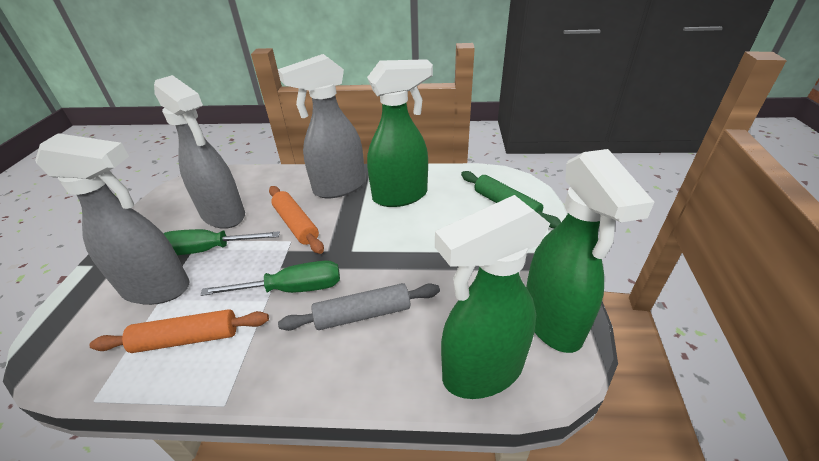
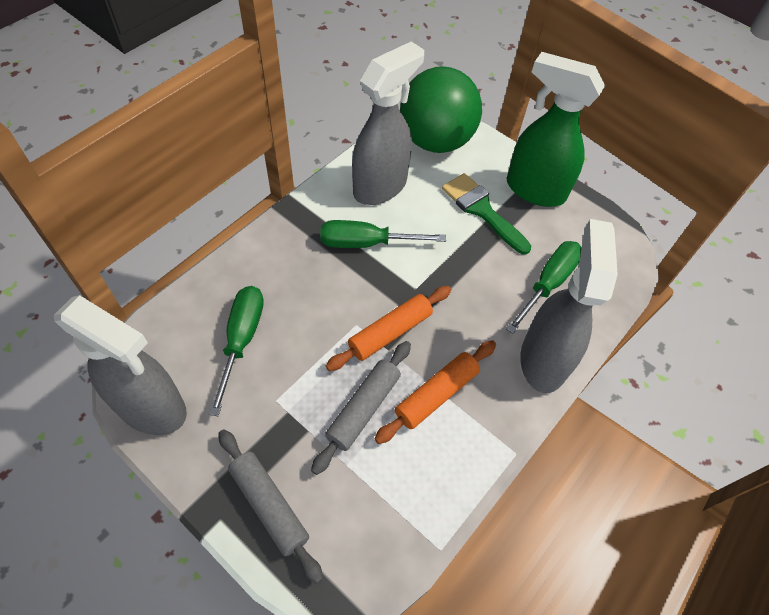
green ball: 0 -> 1
green brush: 0 -> 1
green rolling pin: 1 -> 0
green screwdriver: 2 -> 3
green spray bottle: 3 -> 1
grey rolling pin: 1 -> 2

